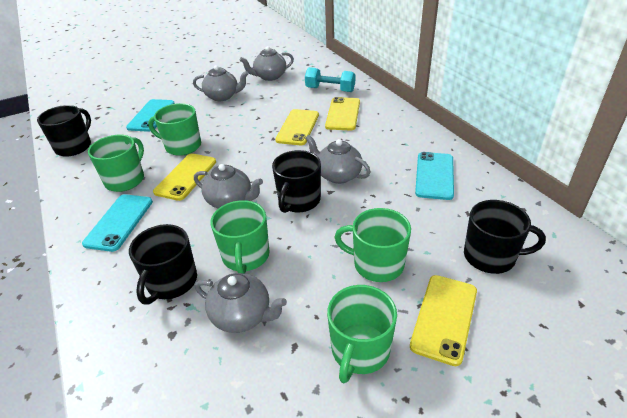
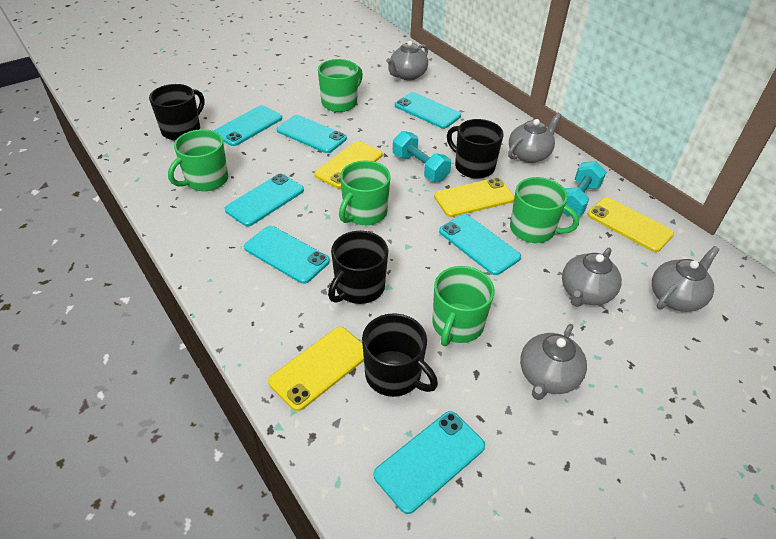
turquoise dumbbell: 1 -> 2
turquoise phone: 3 -> 7

